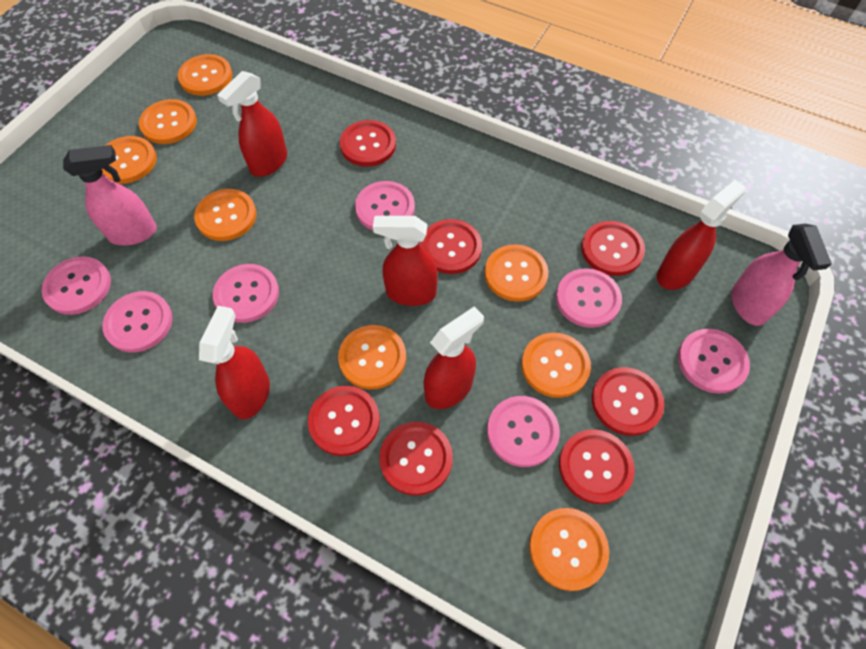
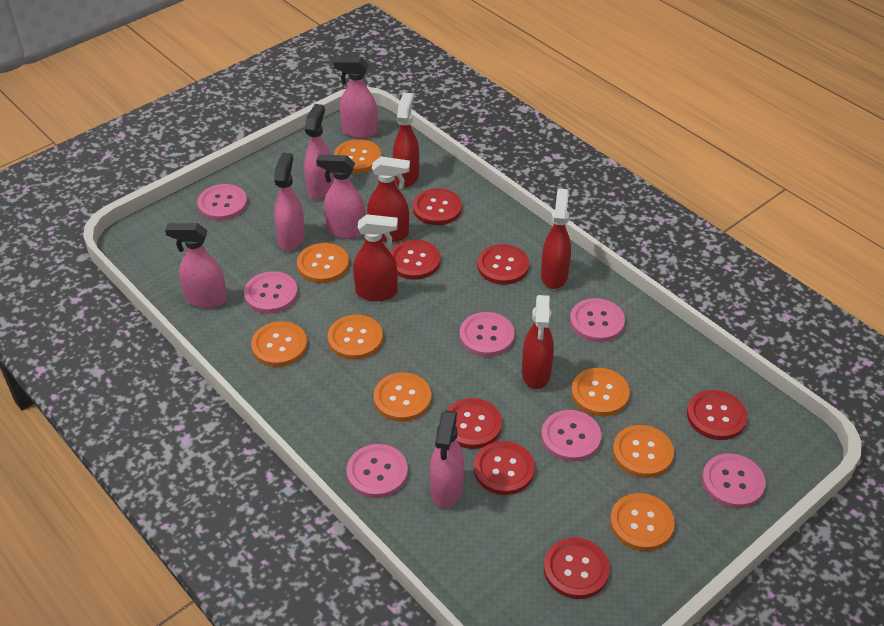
pink spray bottle: 2 -> 6

